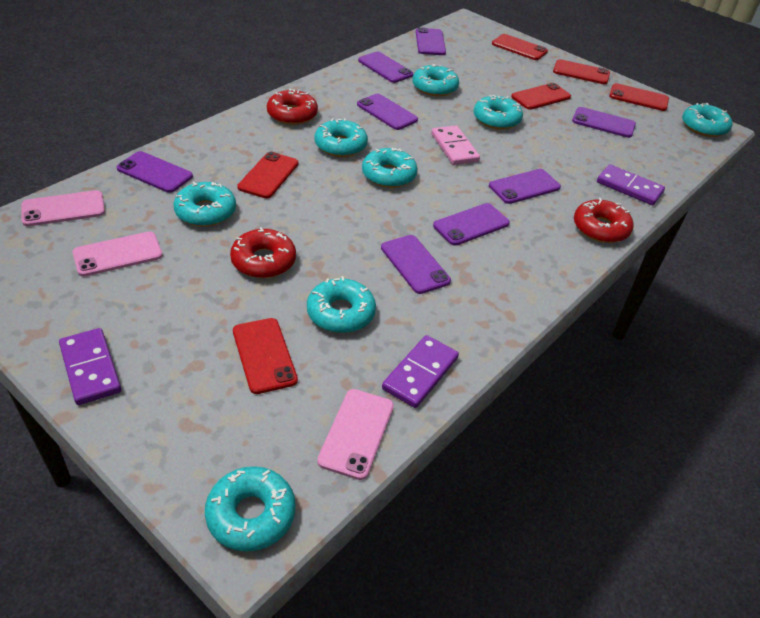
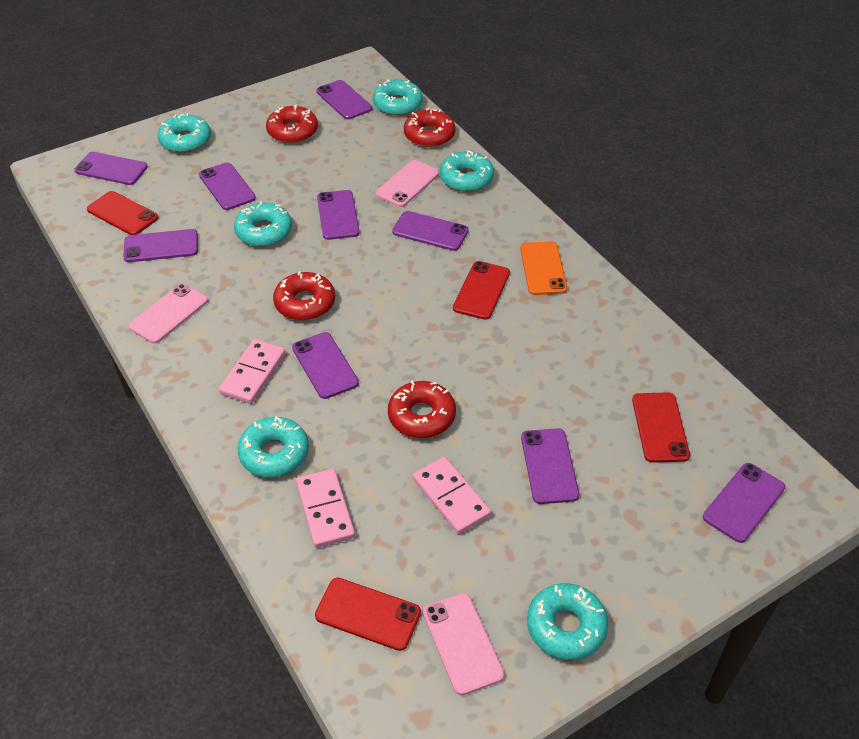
orange phone: 0 -> 1
pink domino: 1 -> 3
purple domino: 3 -> 0
purple phone: 8 -> 9
red donut: 3 -> 4
red phone: 6 -> 4
turquoise donut: 8 -> 6

